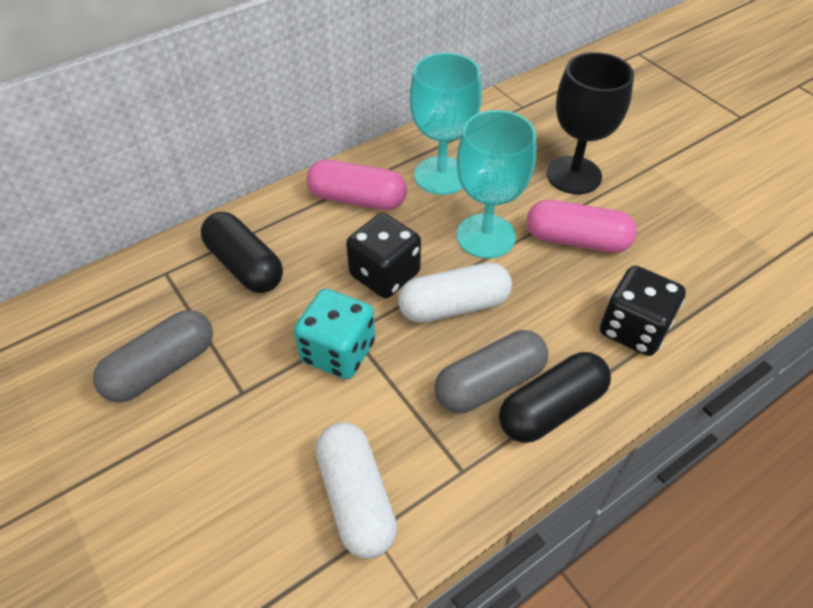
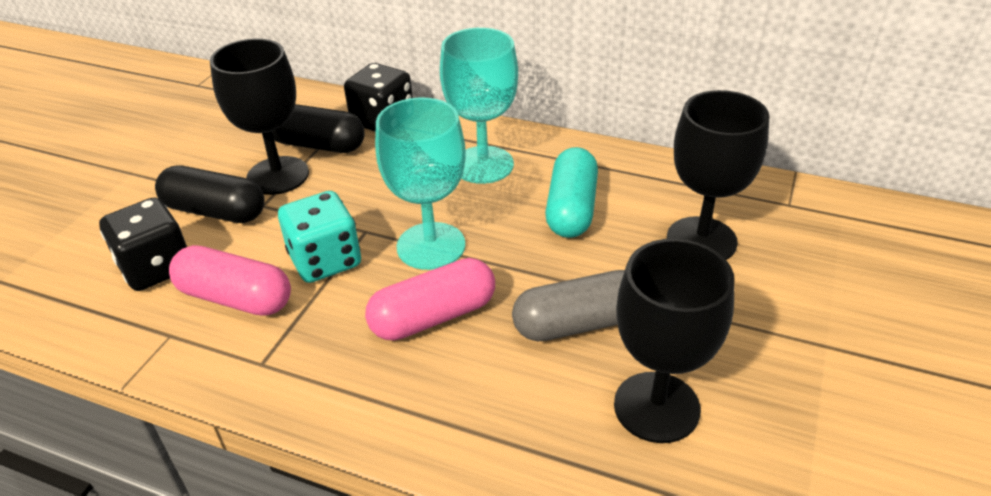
black goblet: 1 -> 3
grey capsule: 2 -> 1
turquoise capsule: 0 -> 1
white capsule: 2 -> 0

